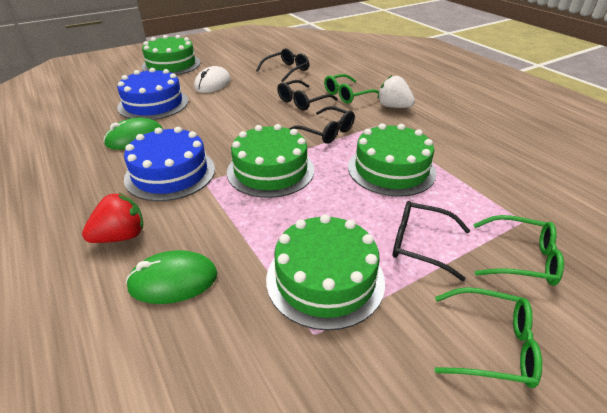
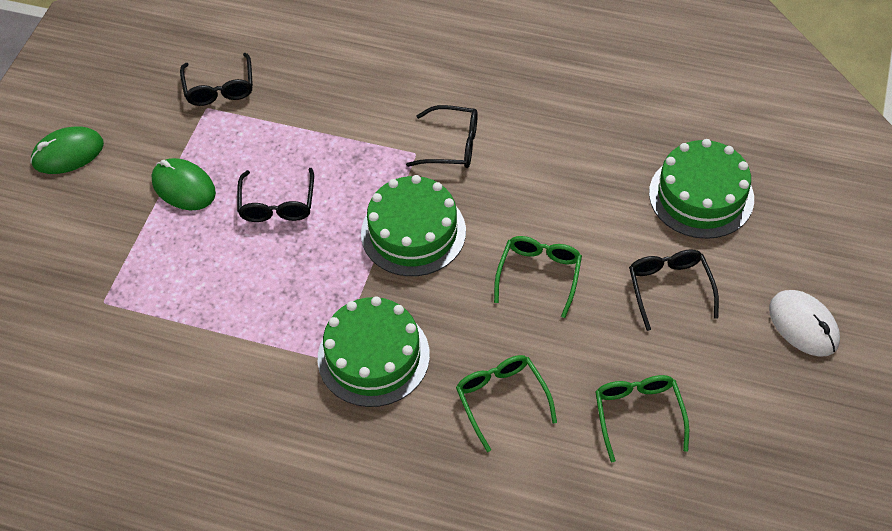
blue cake: 2 -> 0
green cake: 4 -> 3
red strawberry: 1 -> 0
white strawberry: 1 -> 0

